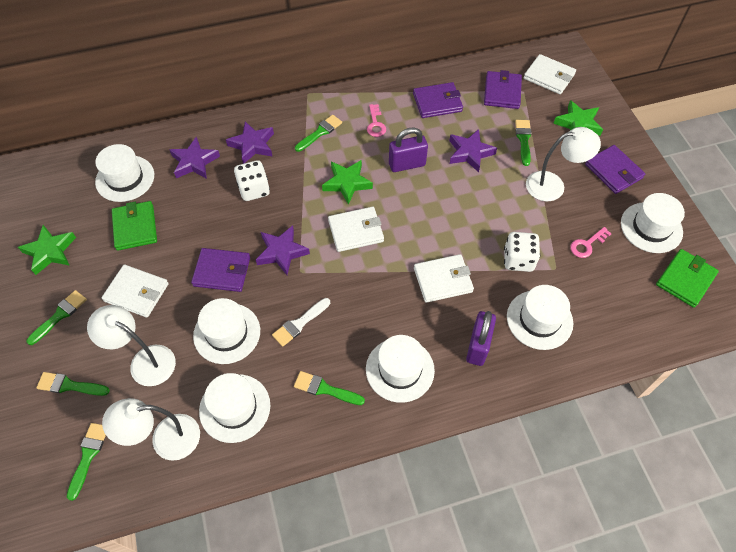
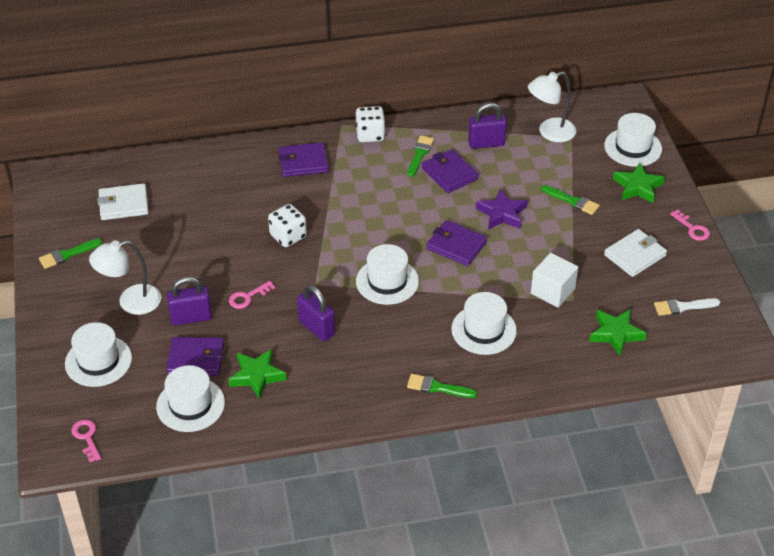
green brush: 6 -> 4
green wallet: 2 -> 0
pink key: 2 -> 3
purple padlock: 2 -> 3
purple star: 4 -> 1
white cube: 0 -> 1
white hat: 6 -> 5
white lamp: 3 -> 2
white wallet: 4 -> 2

